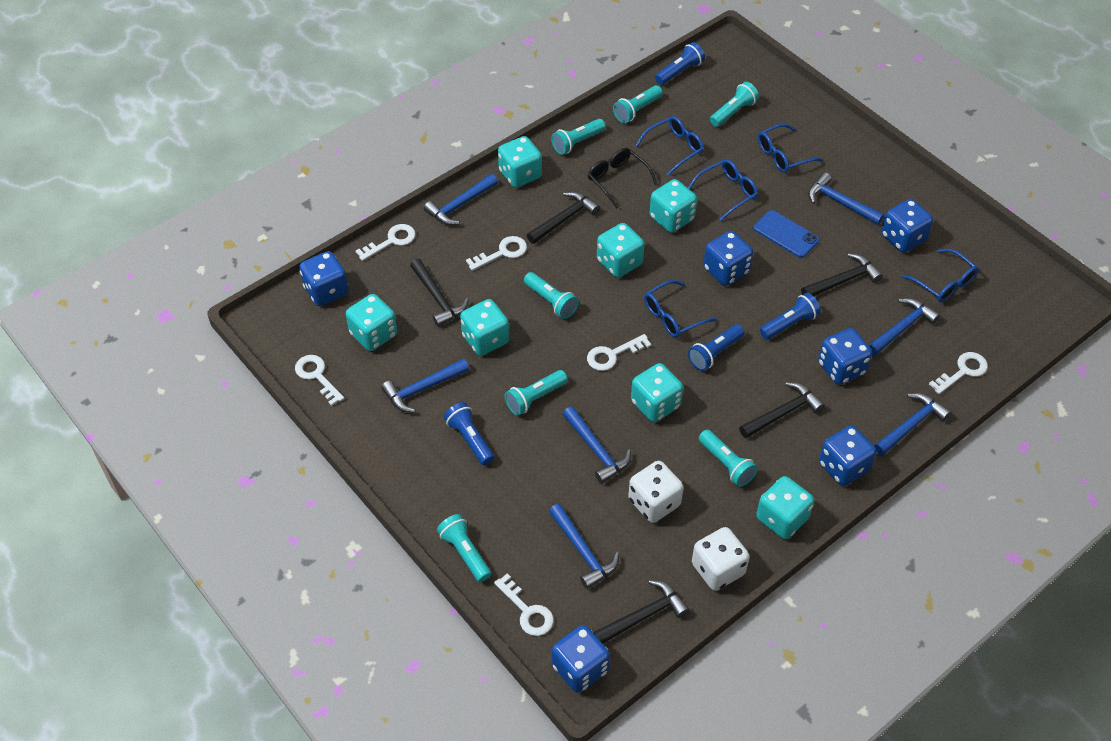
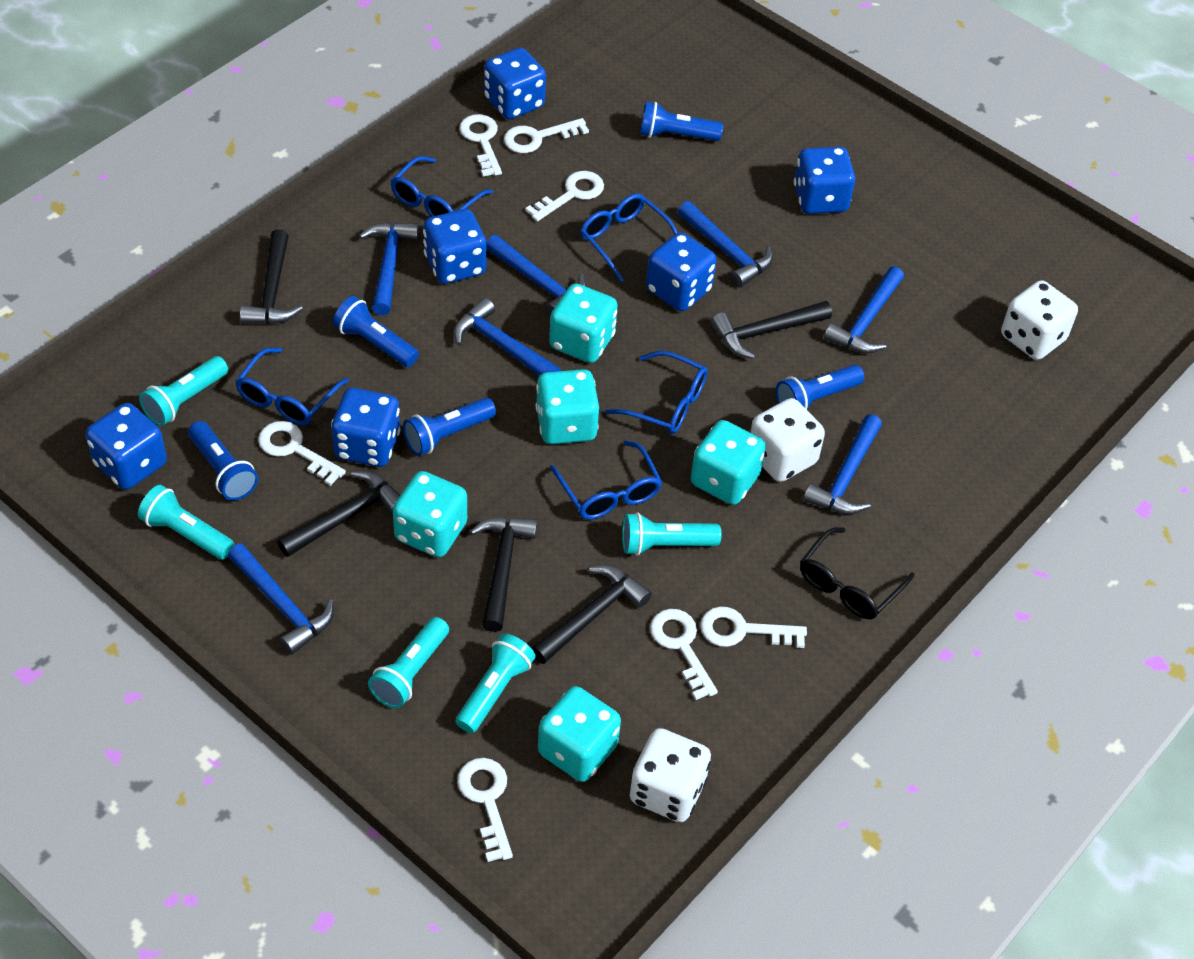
blue flashlight: 4 -> 5
blue phone: 1 -> 0
turquoise dice: 7 -> 5
turquoise flashlight: 7 -> 5
white dice: 2 -> 3
white key: 6 -> 7

